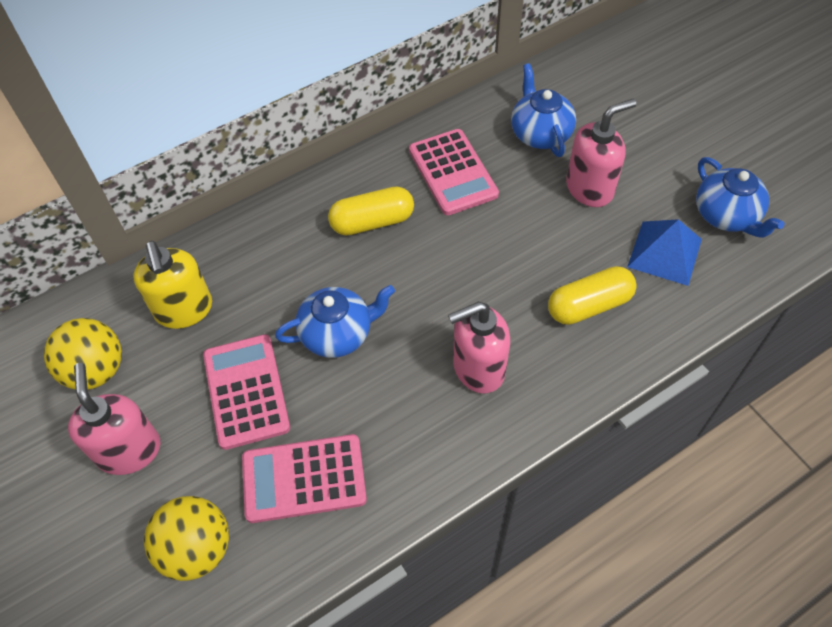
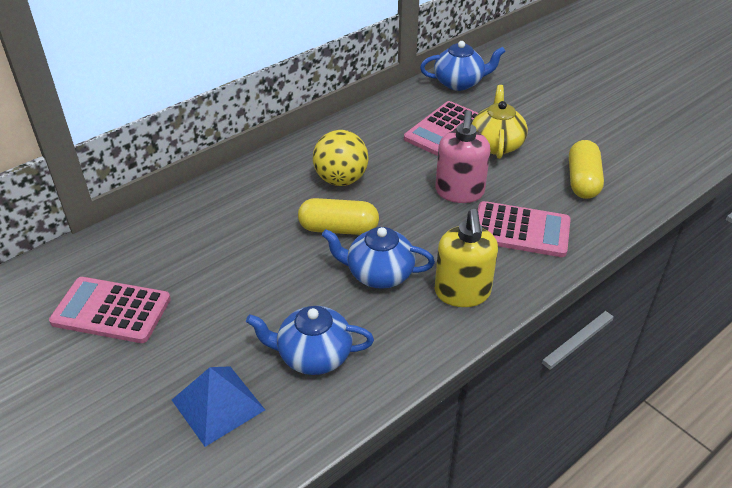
pink soap dispenser: 3 -> 1
yellow ball: 2 -> 1
yellow teapot: 0 -> 1

